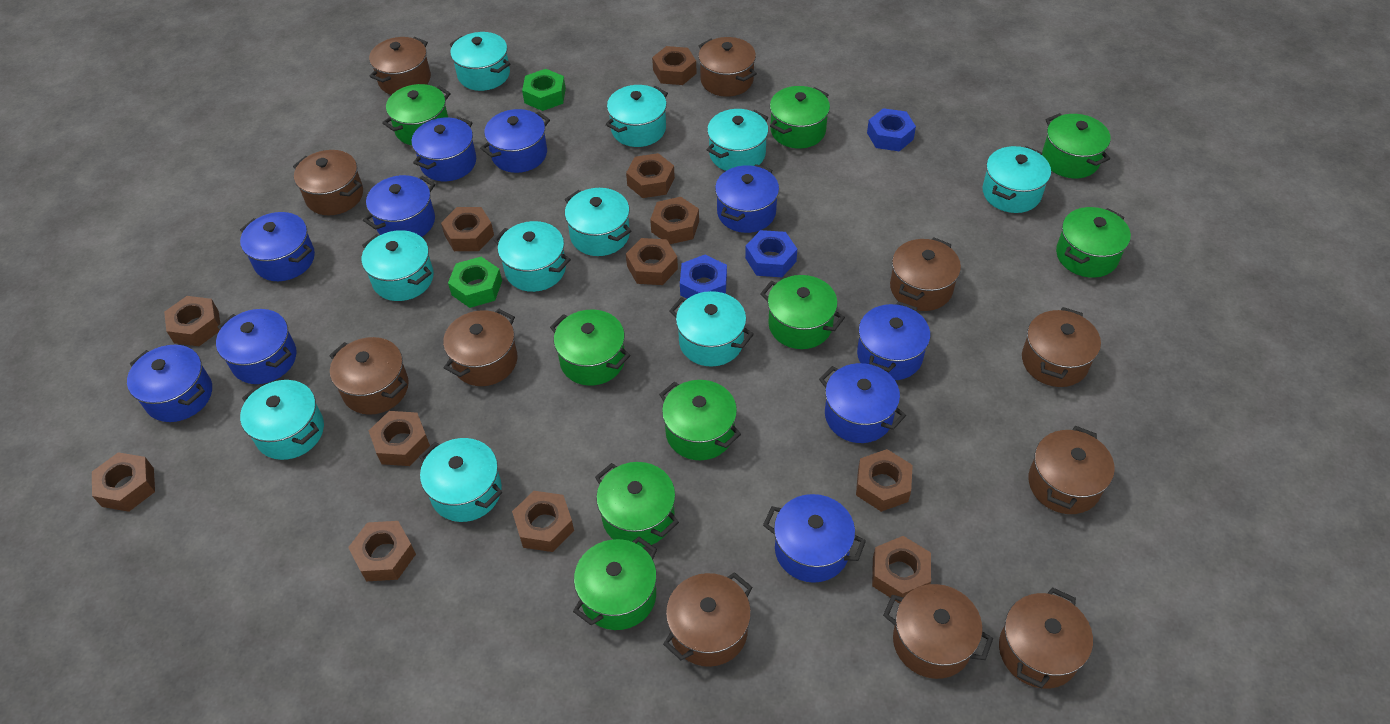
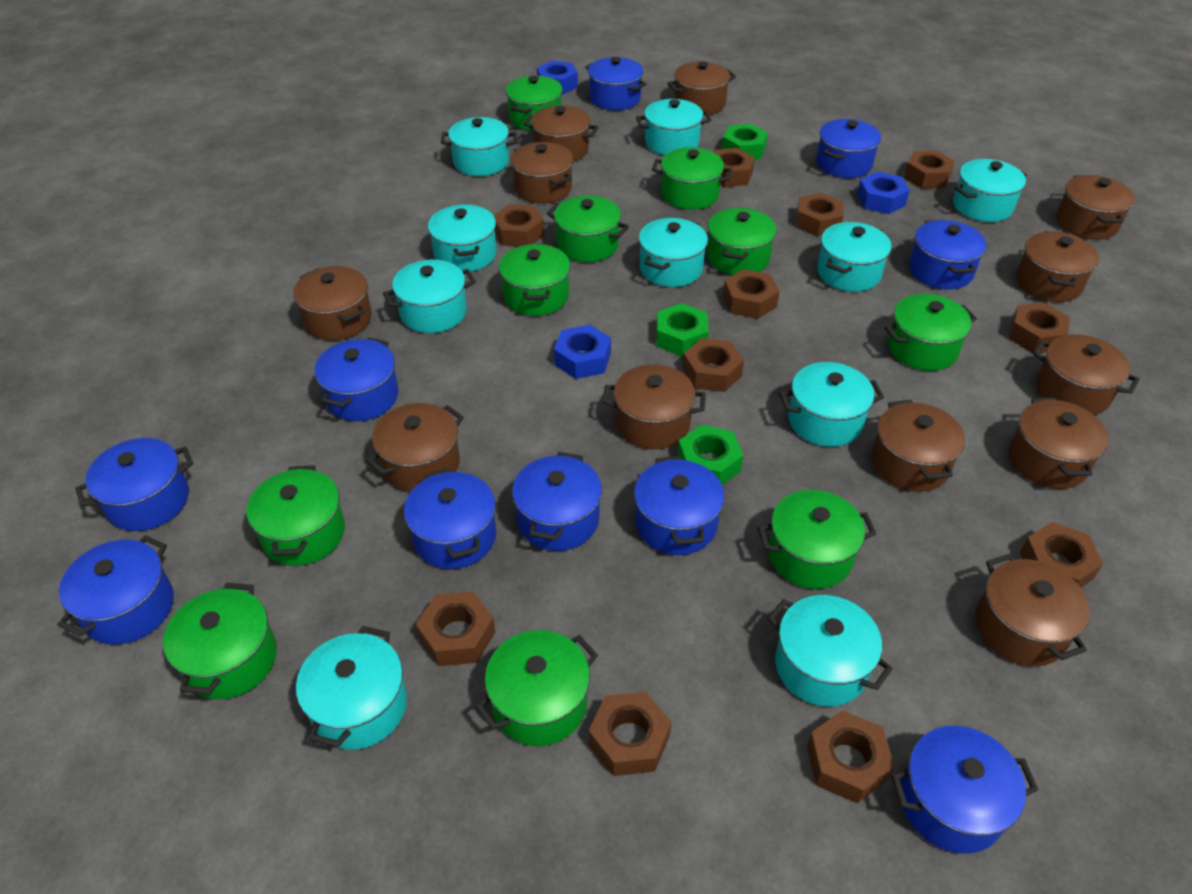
brown nut: 12 -> 11
brown pot: 11 -> 12
green nut: 2 -> 3
green pot: 9 -> 10

